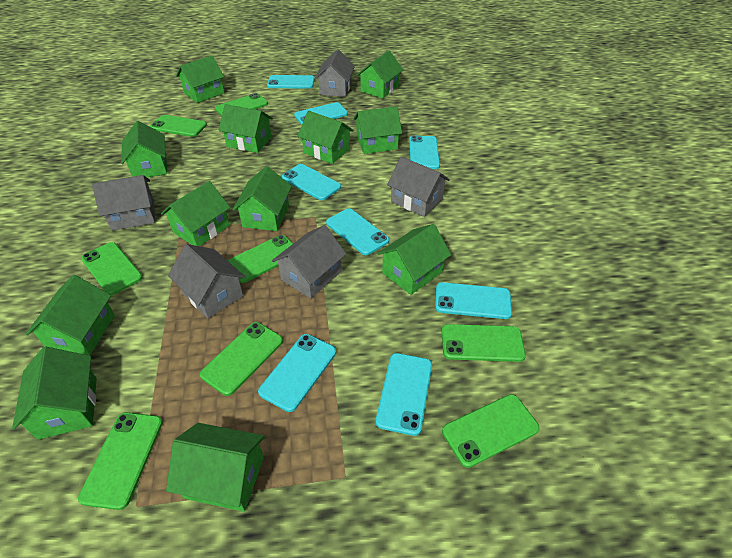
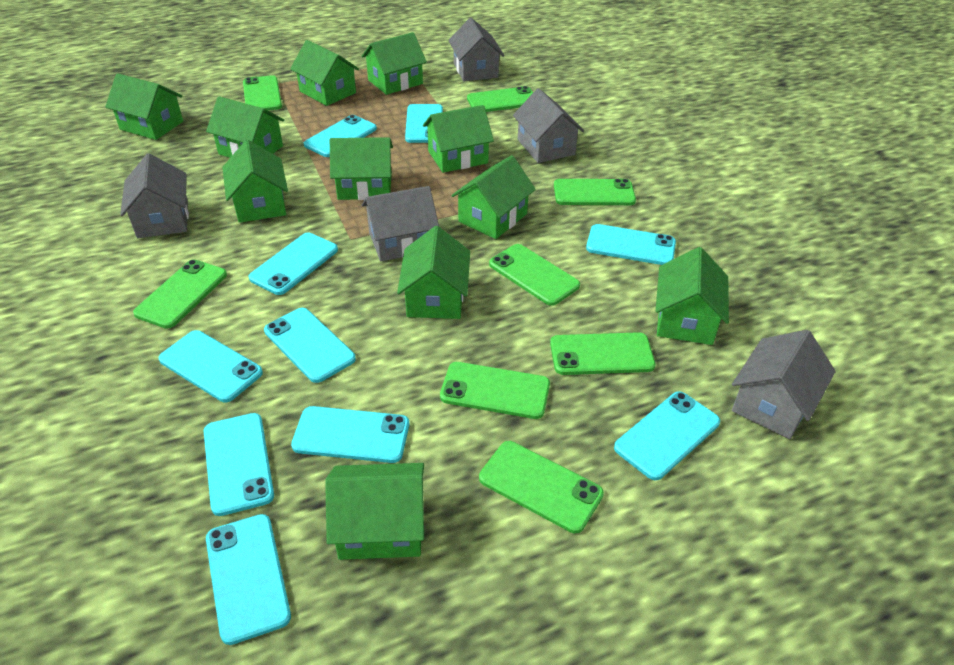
green house: 12 -> 11
turquoise phone: 8 -> 10

